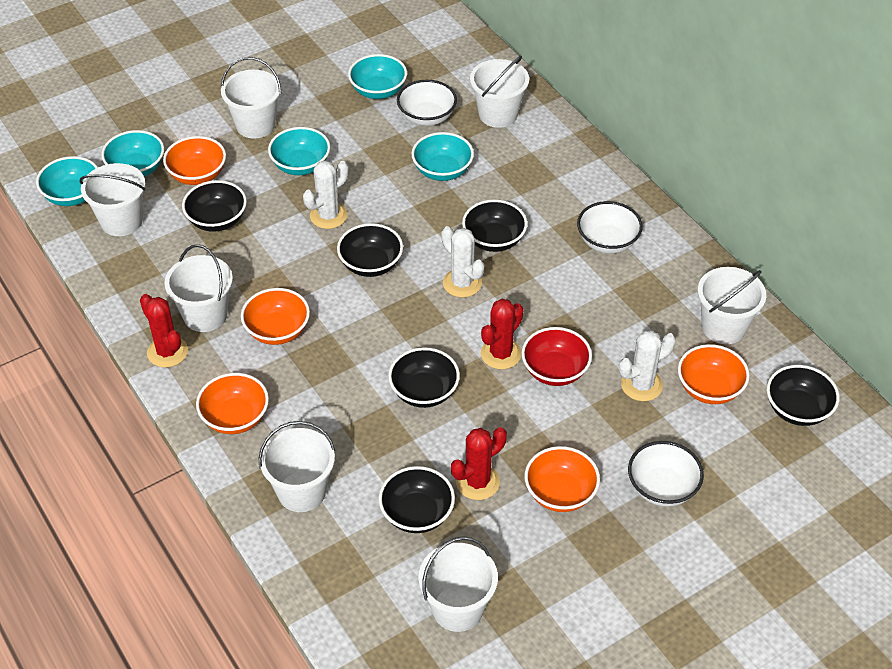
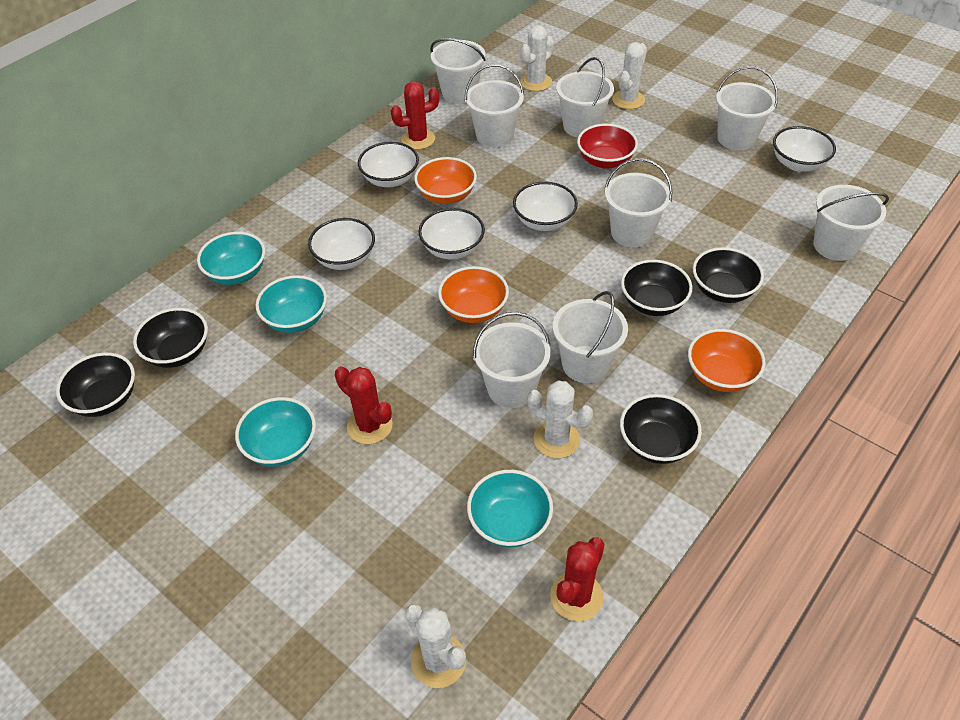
black bowl: 6 -> 5
orange bowl: 5 -> 3
turquoise bowl: 5 -> 4
white bowl: 3 -> 5
white bucket: 7 -> 8
white cactus: 3 -> 4

